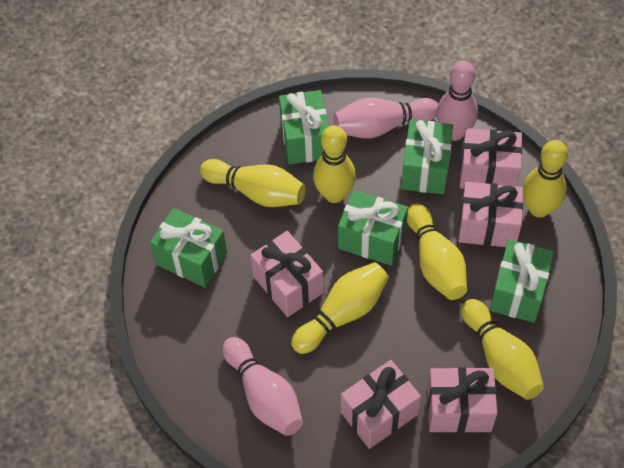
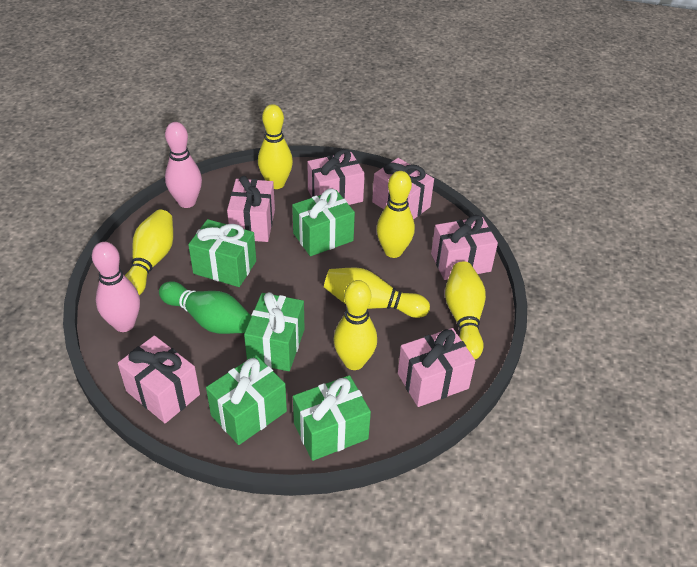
green bowling pin: 0 -> 1
pink bowling pin: 3 -> 2
pink gift: 5 -> 6

